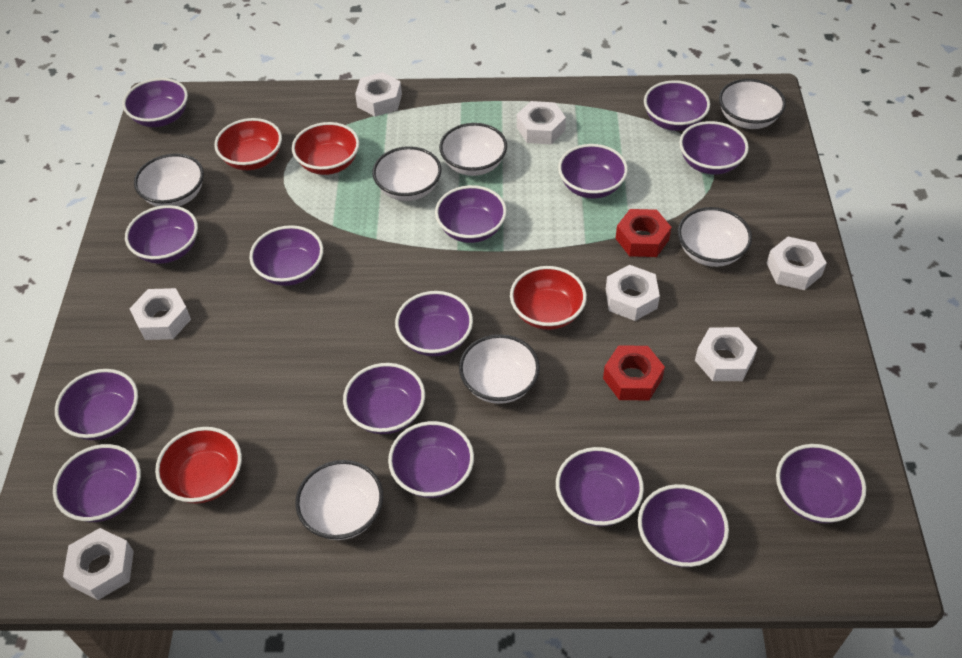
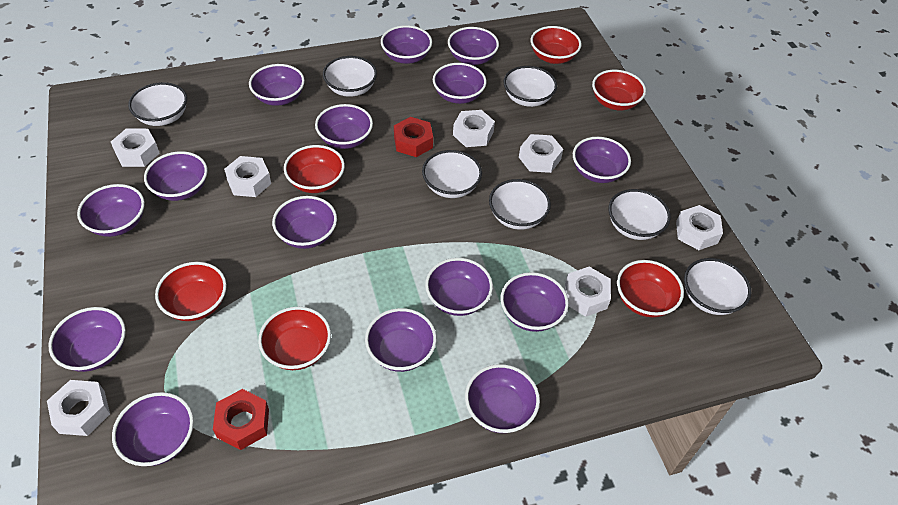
red bowl: 4 -> 6

